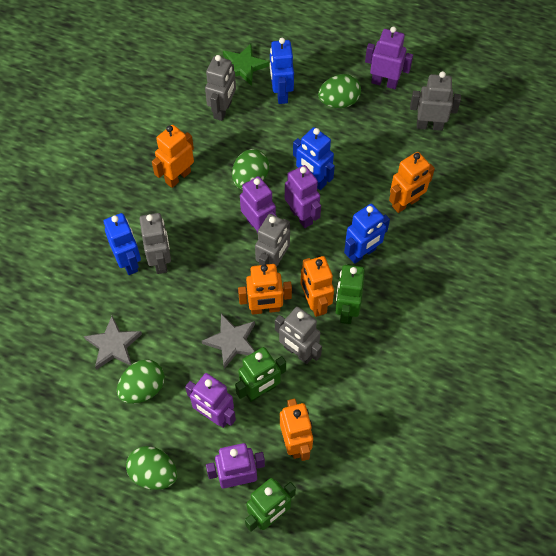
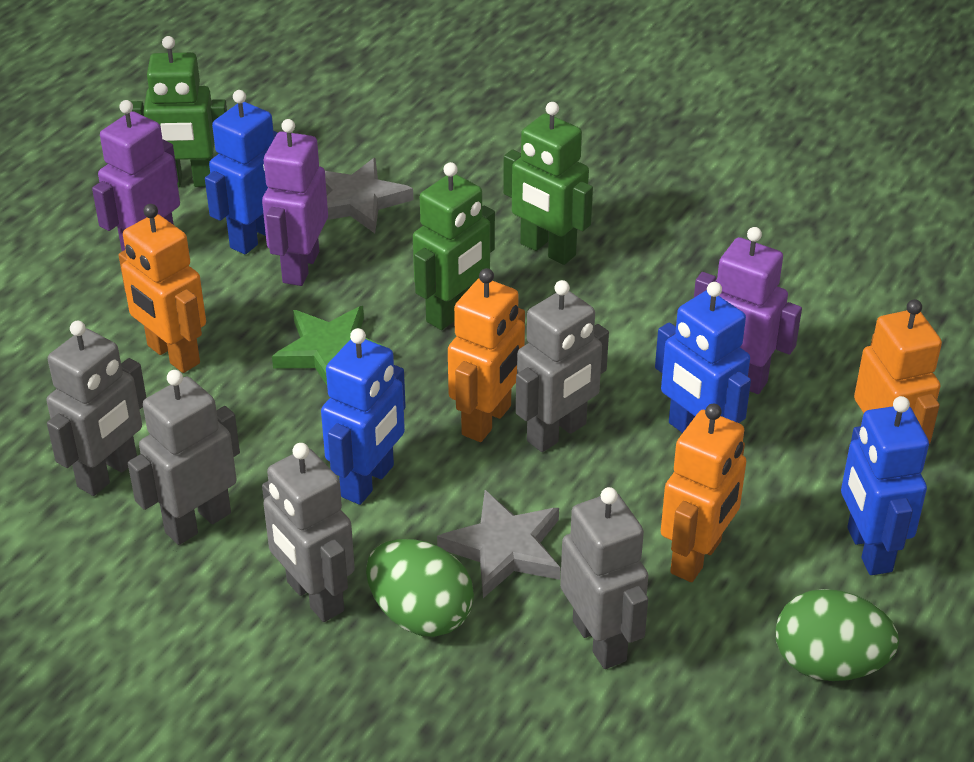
green egg: 4 -> 2
orange robot: 5 -> 4
purple robot: 5 -> 3

